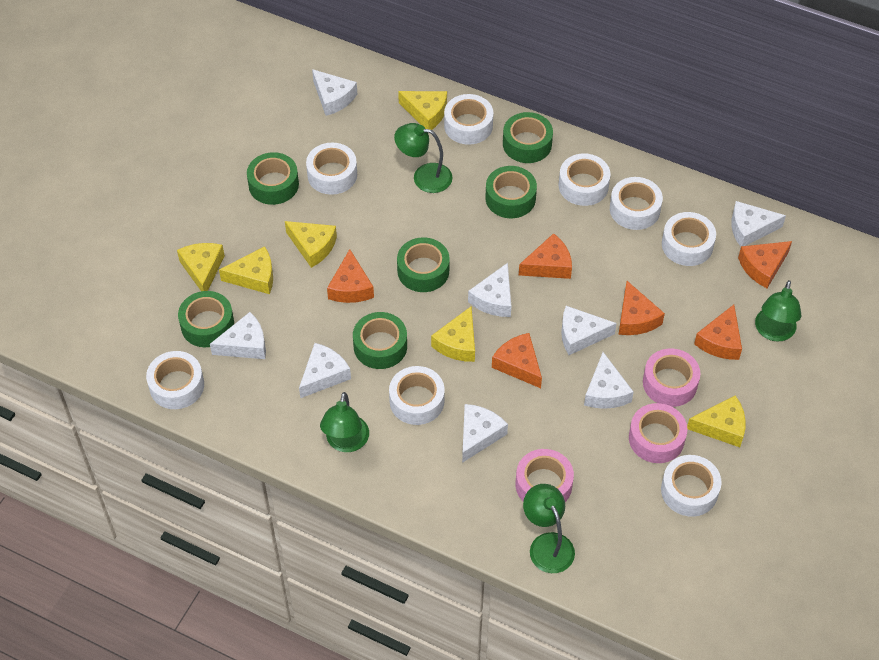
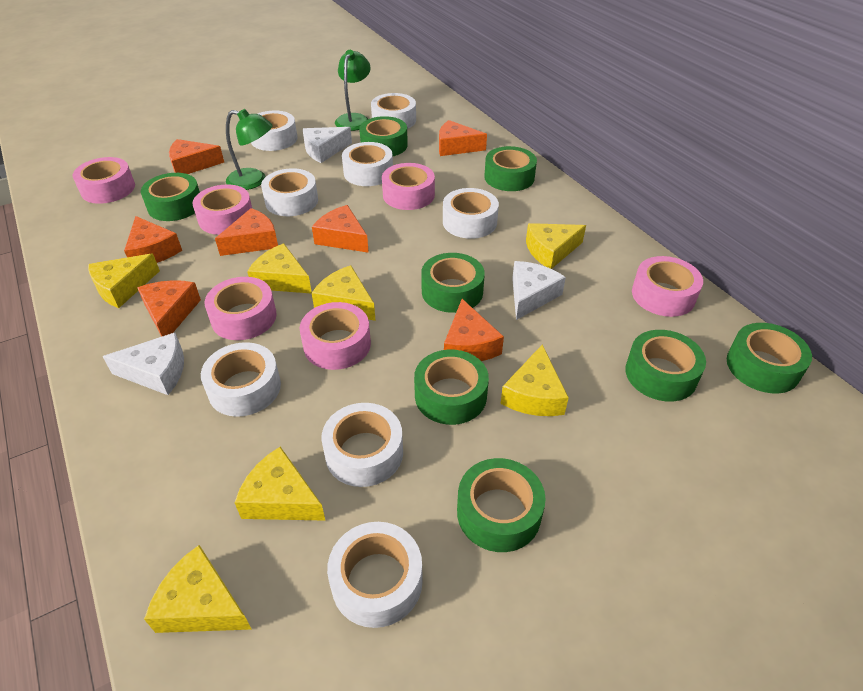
green lamp: 4 -> 2
green tape: 6 -> 8
orange cheese: 6 -> 7
pink tape: 3 -> 6
white cheese: 8 -> 3
yellow cheese: 6 -> 7

